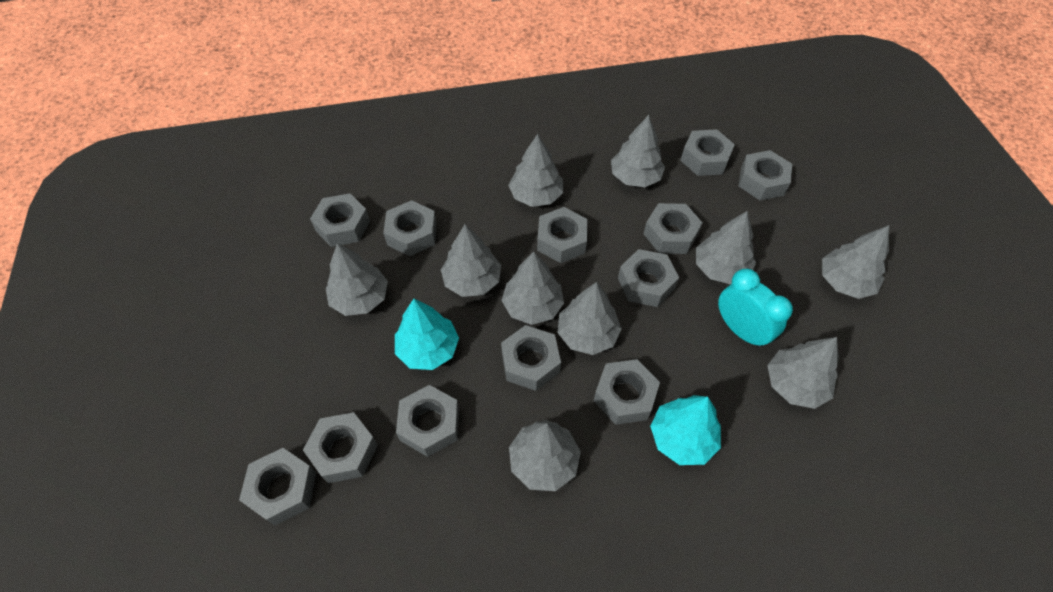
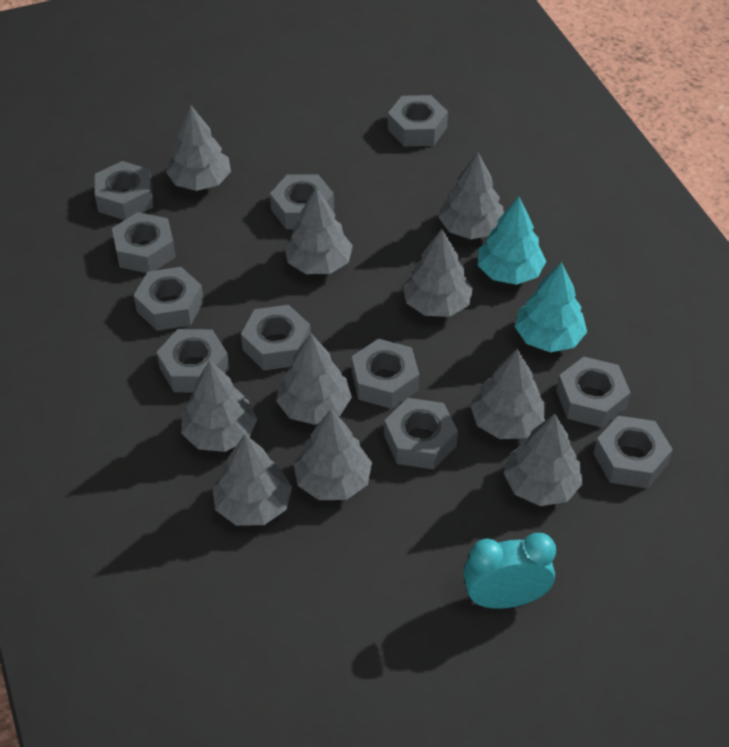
grey nut: 12 -> 11

